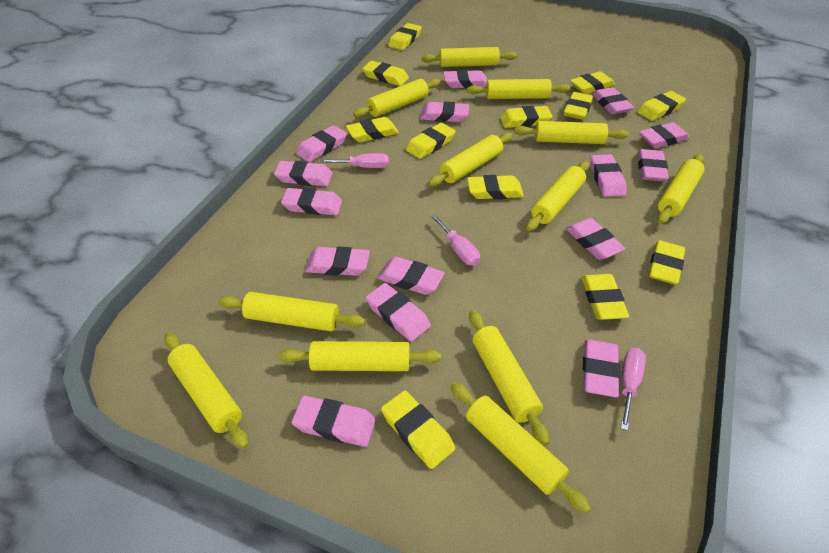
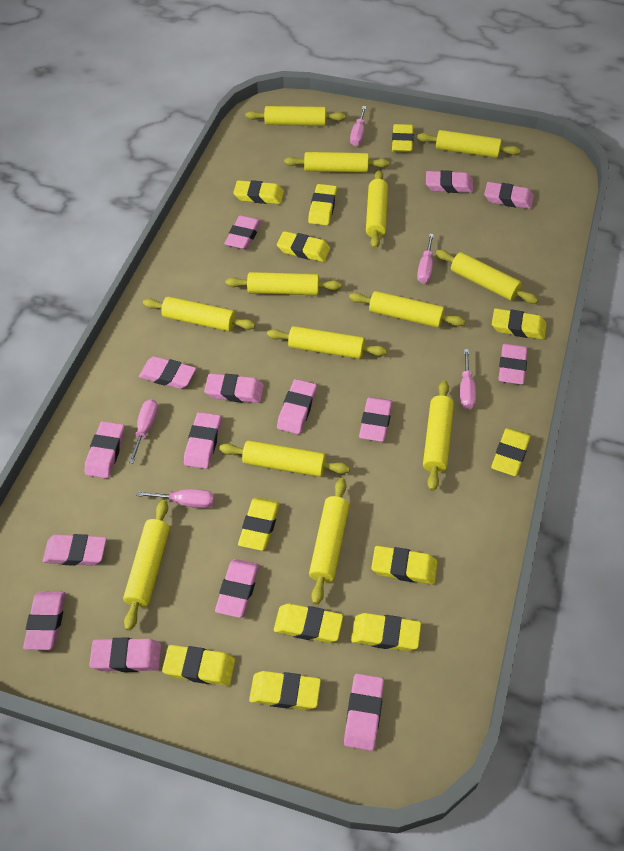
pink screwdriver: 3 -> 5
yellow rolling pin: 12 -> 13

